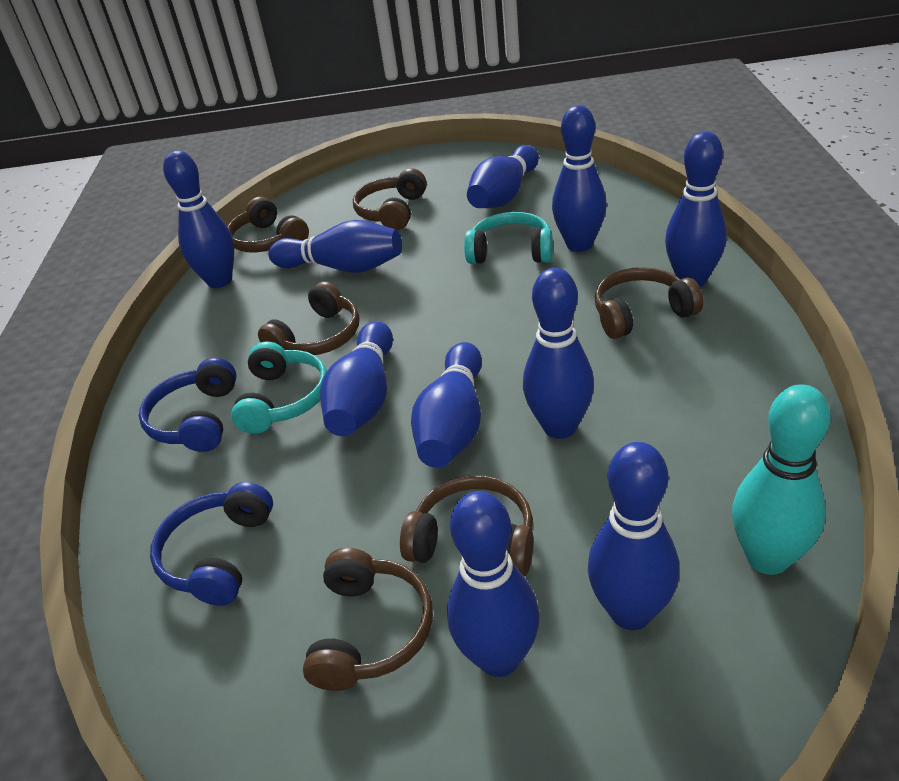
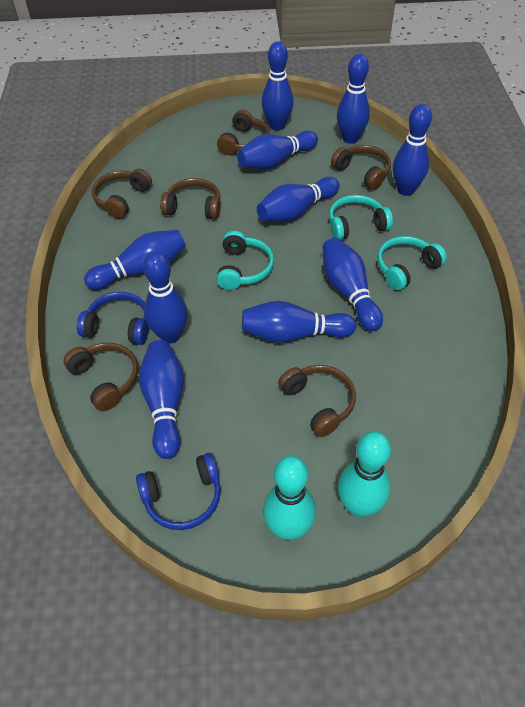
turquoise bowling pin: 1 -> 2
turquoise headphones: 2 -> 3

